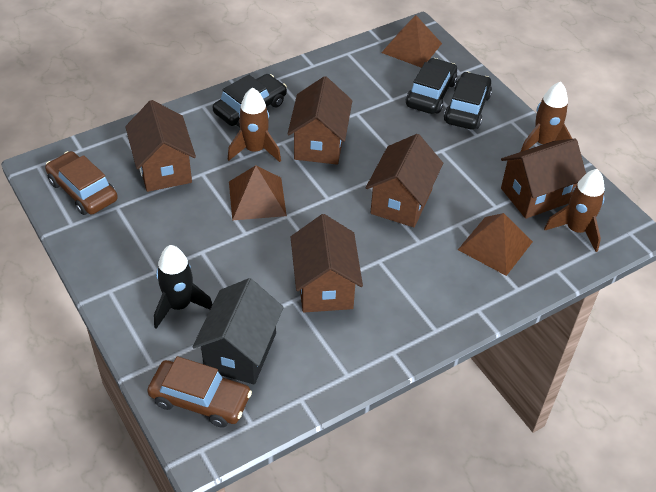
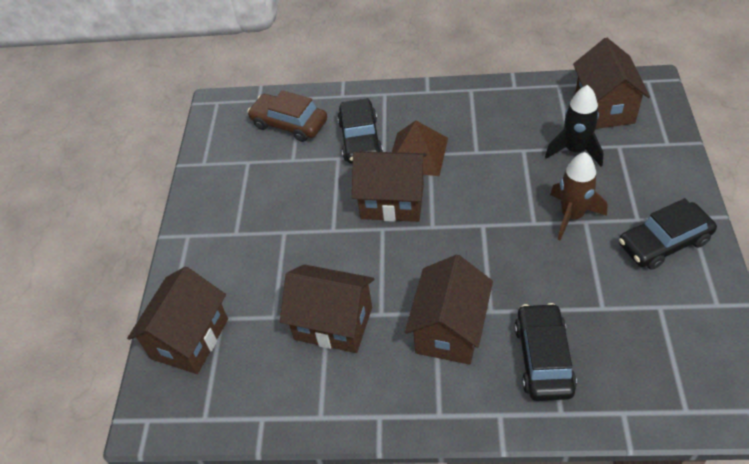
black house: 1 -> 0
brown car: 2 -> 1
brown pyramid: 3 -> 1
brown rocket: 3 -> 1

